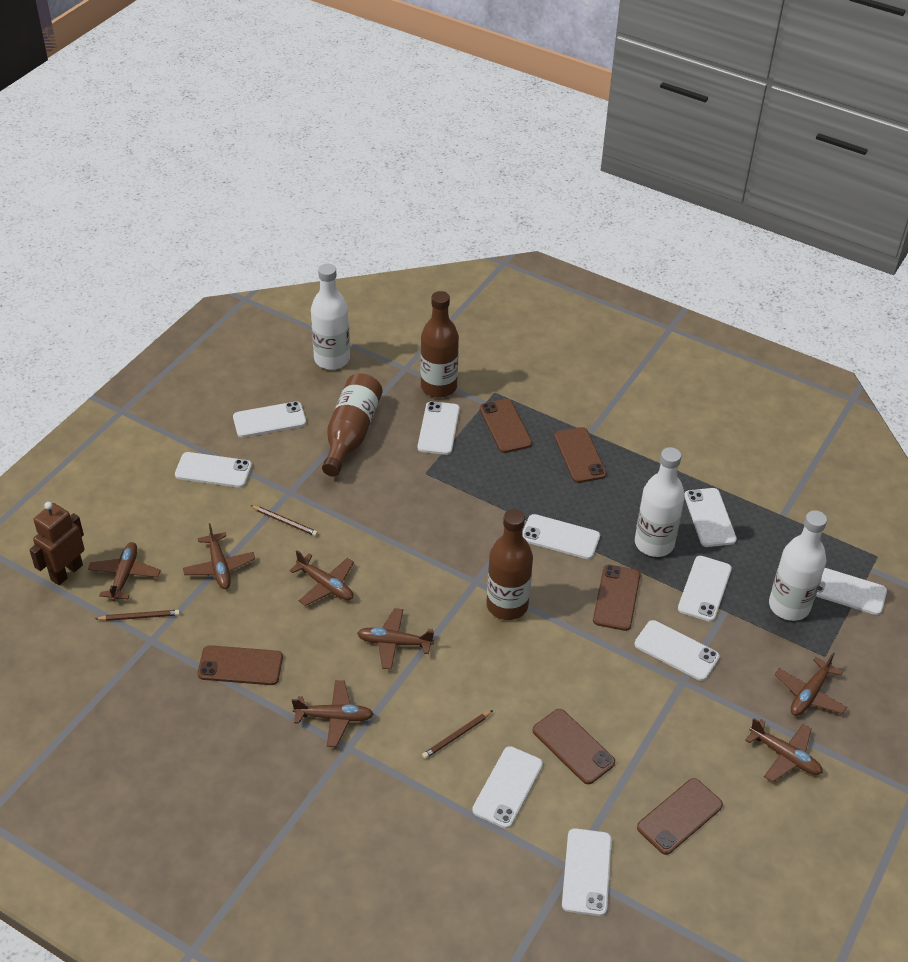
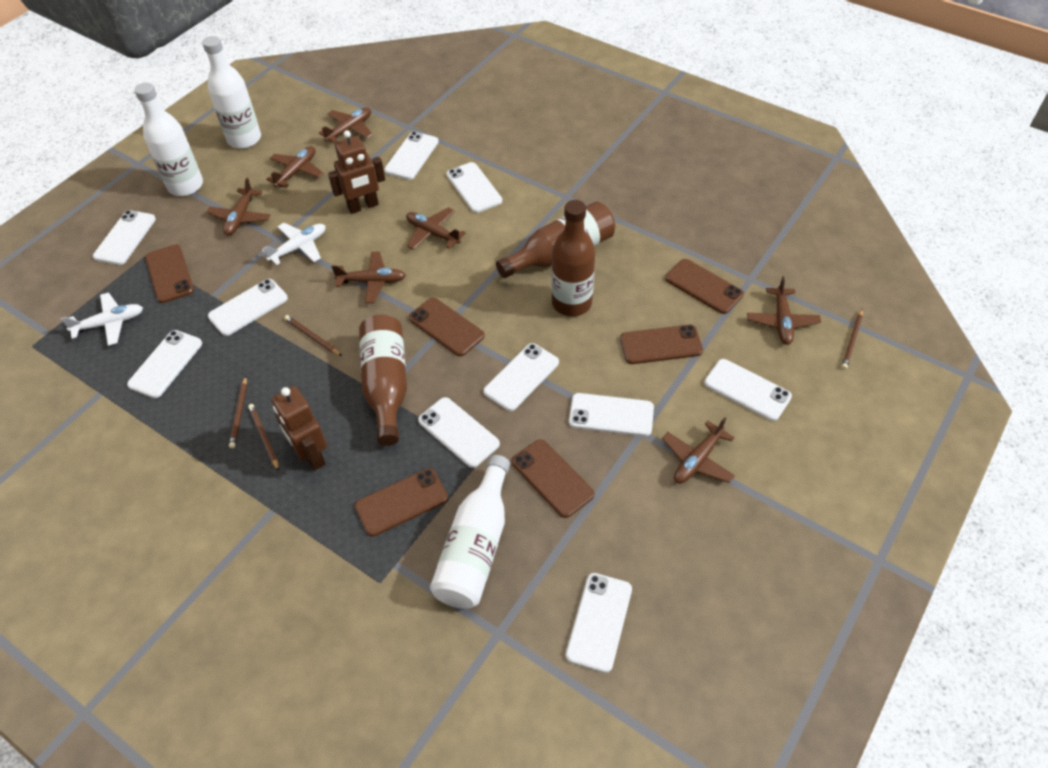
brown pencil: 3 -> 4
brown robot: 1 -> 2
white plane: 0 -> 2

